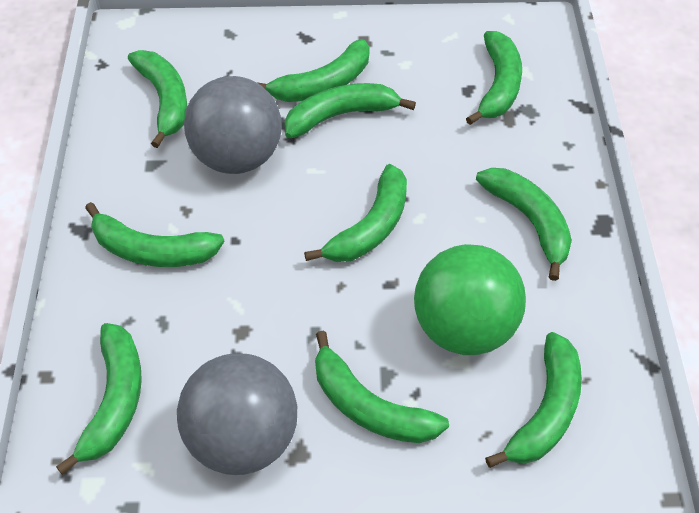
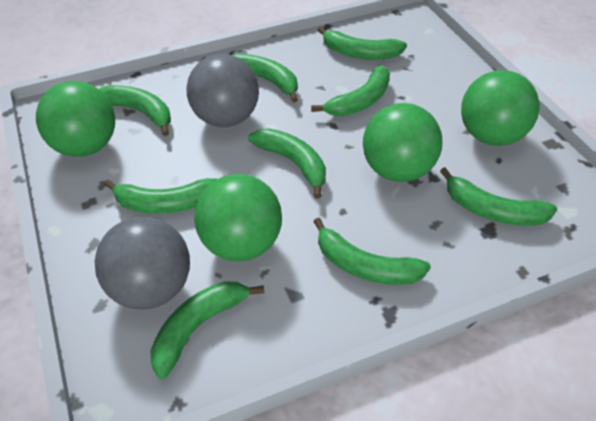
green ball: 1 -> 4
green banana: 10 -> 9

